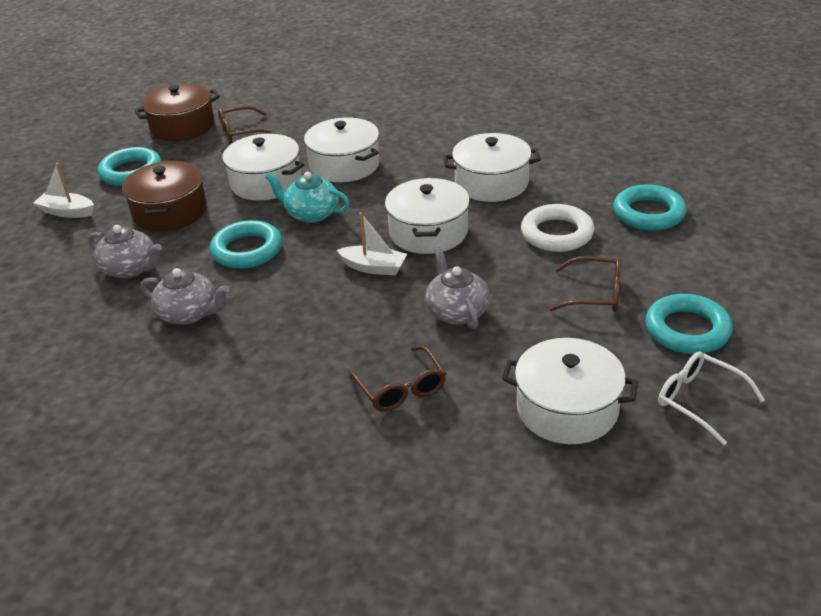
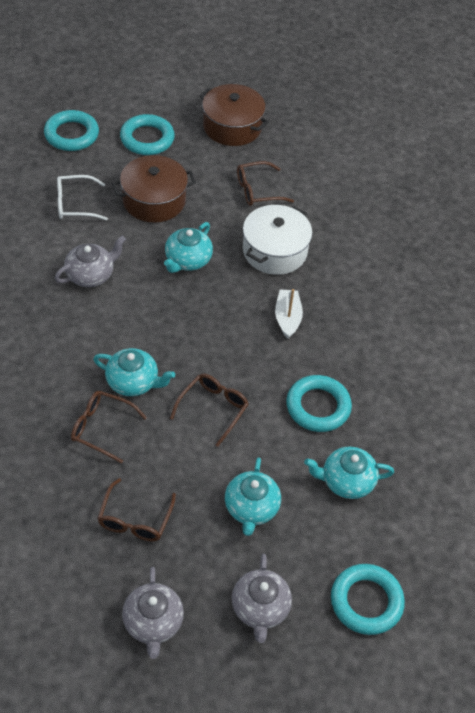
brown glasses: 3 -> 4
turquoise teapot: 1 -> 4
white boat: 2 -> 1
white pot: 5 -> 1
white ring: 1 -> 0

